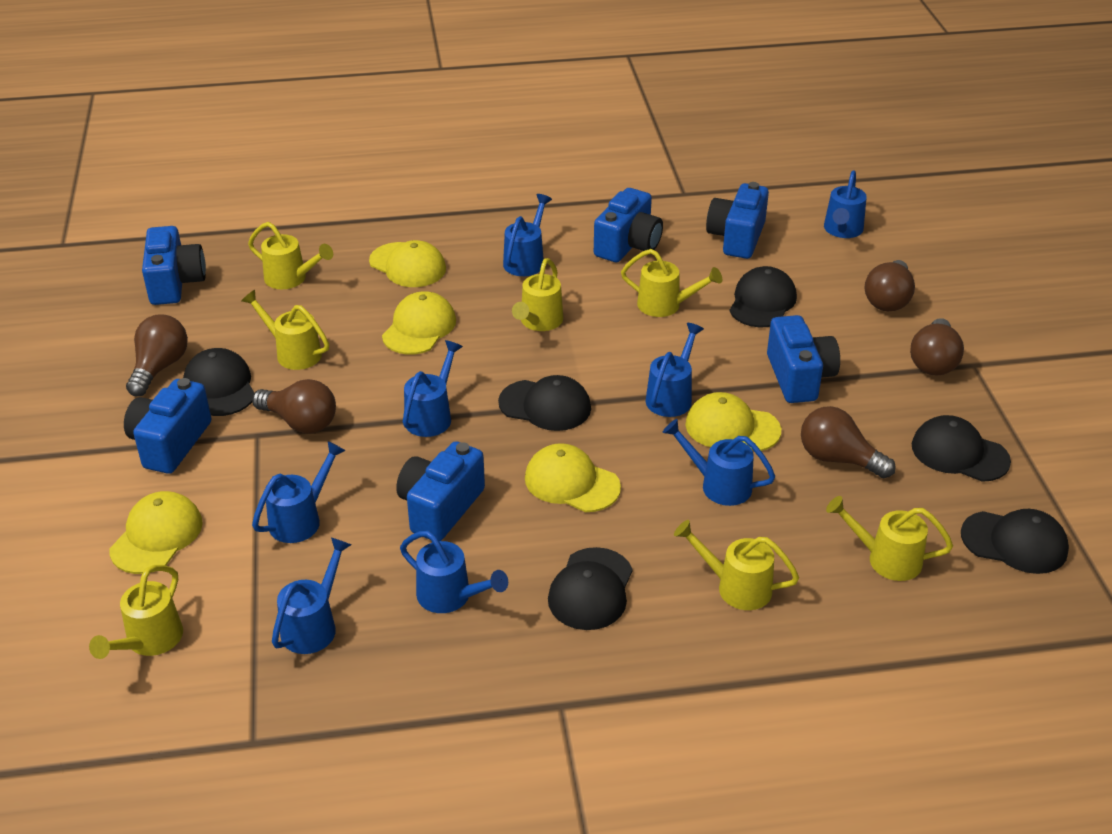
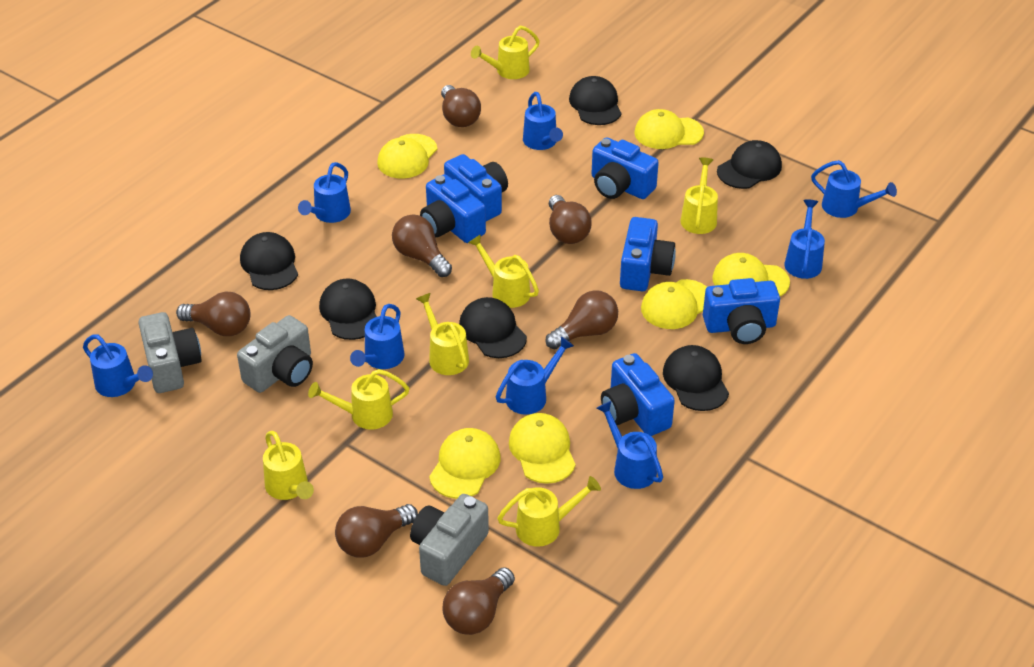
brown light bulb: 5 -> 7
grey camera: 0 -> 3
yellow cap: 5 -> 6

